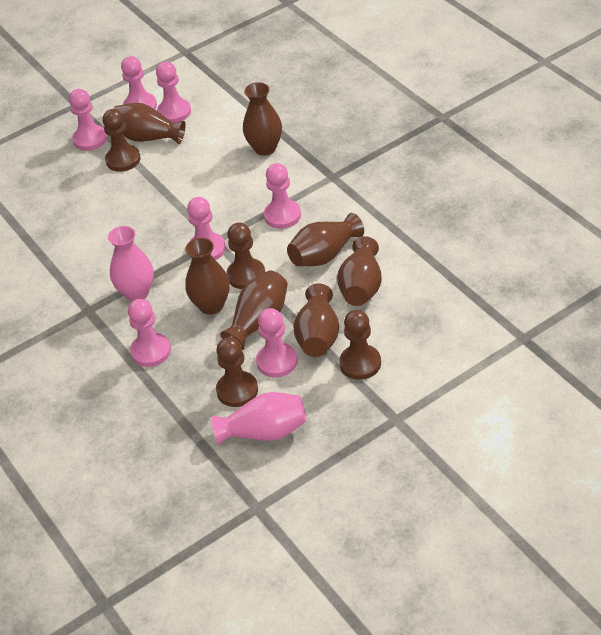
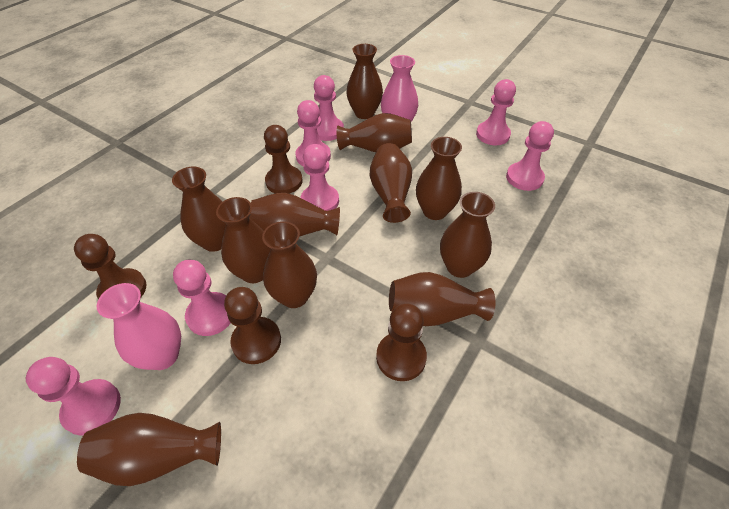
brown vase: 7 -> 11

